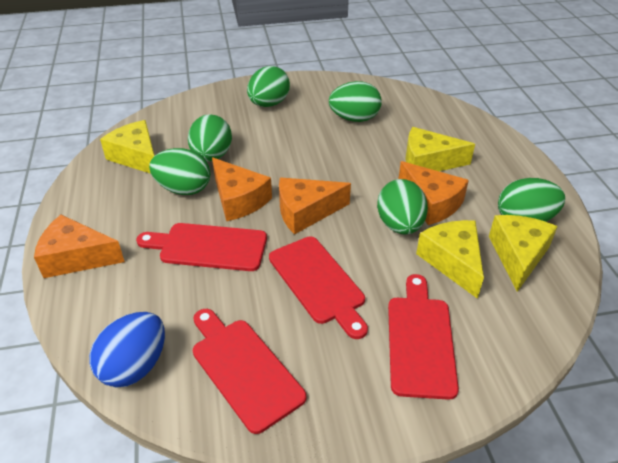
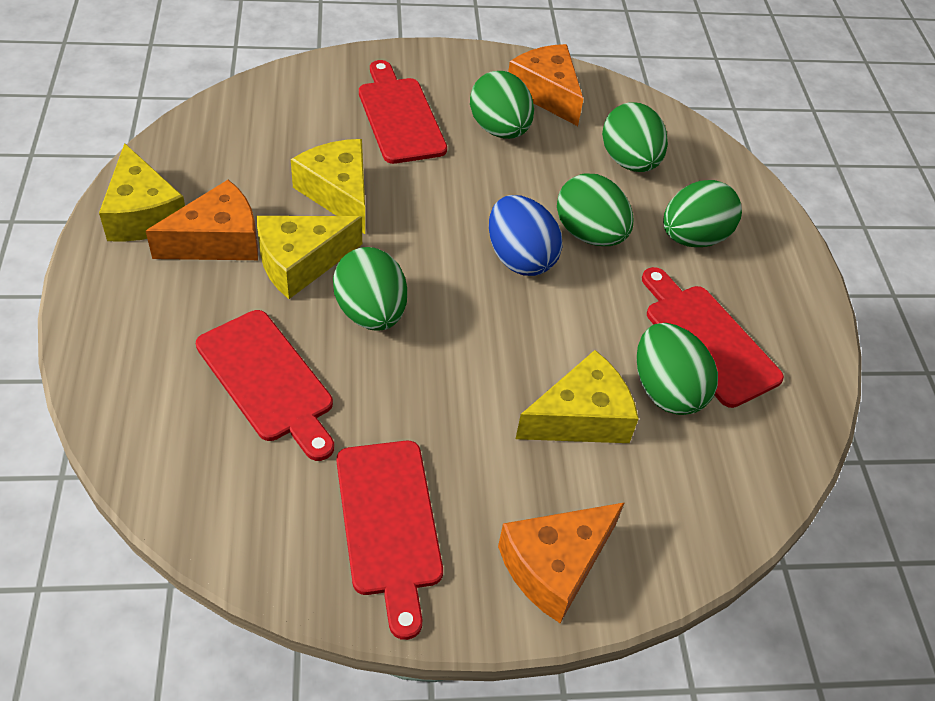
orange cheese: 4 -> 3

